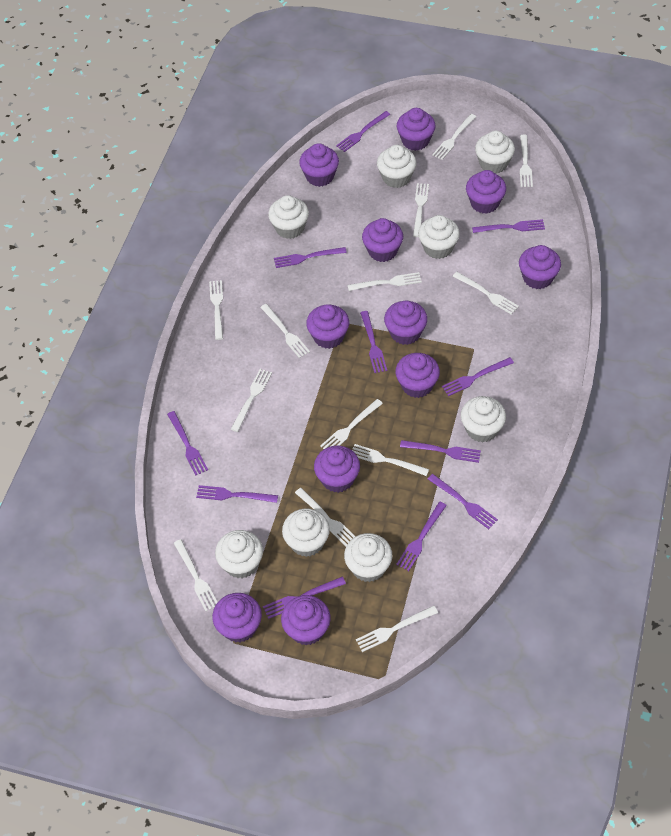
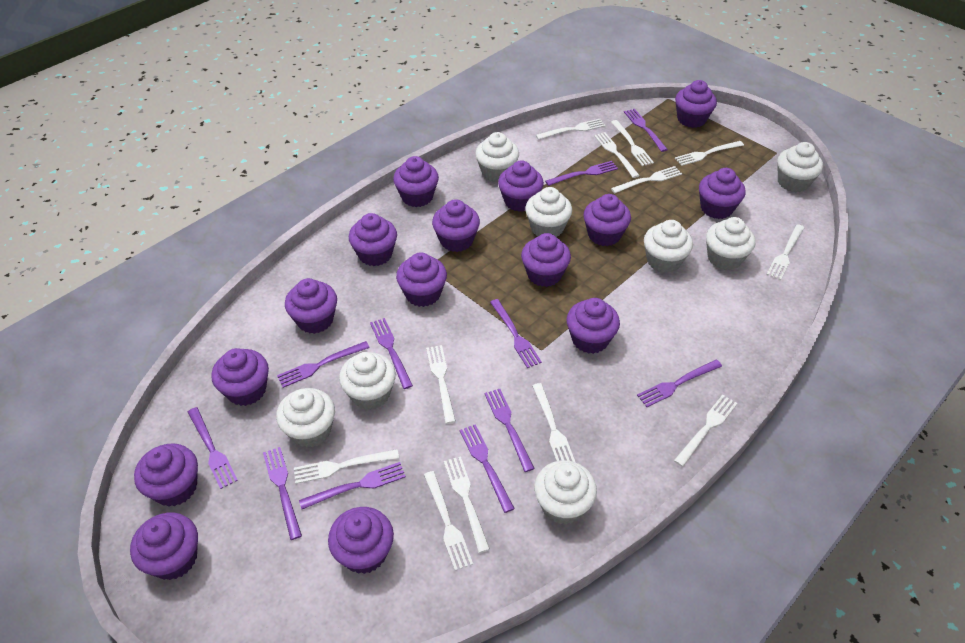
purple cupcake: 11 -> 15
white fork: 13 -> 12

